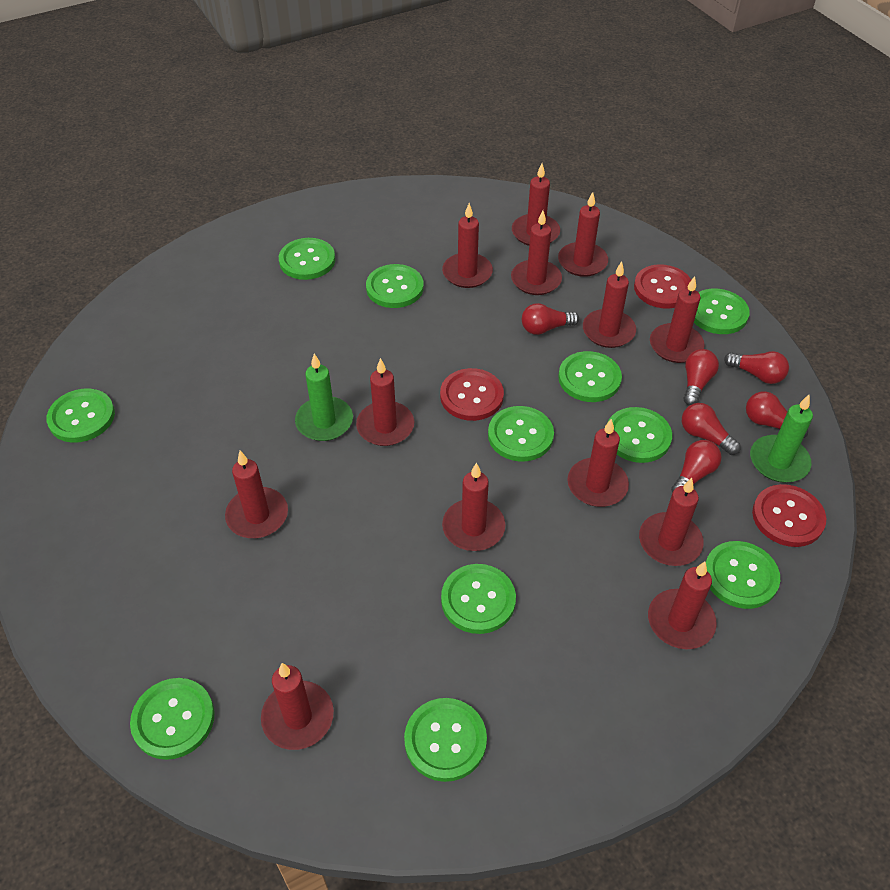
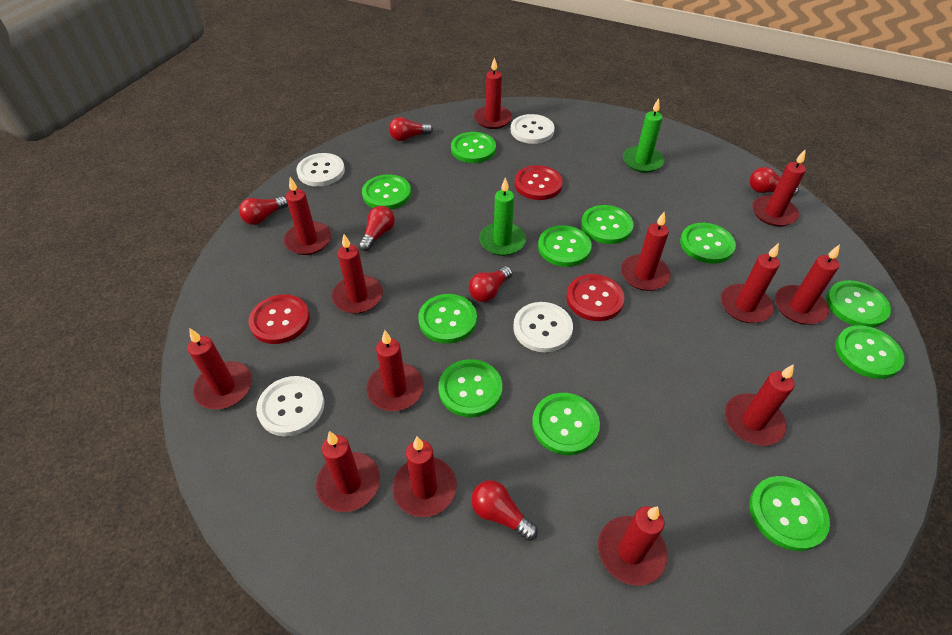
white button: 0 -> 4

